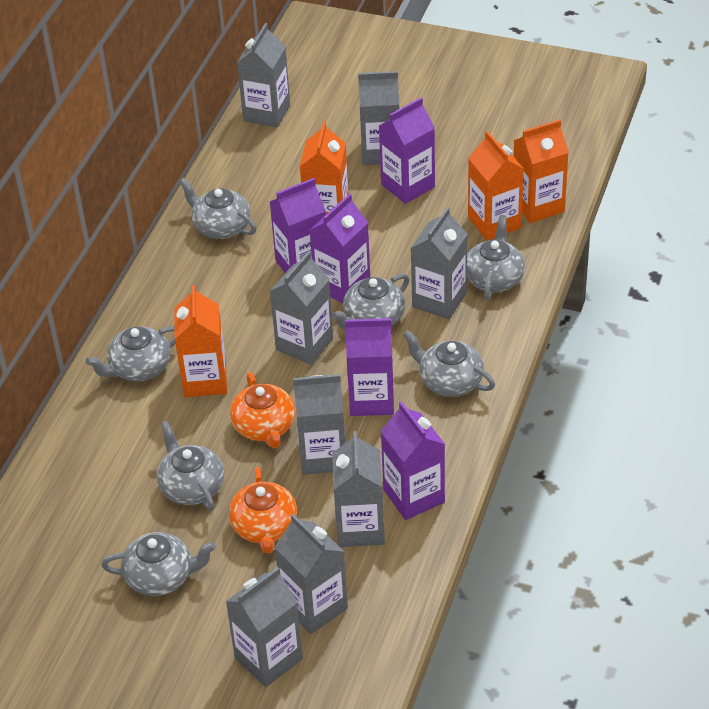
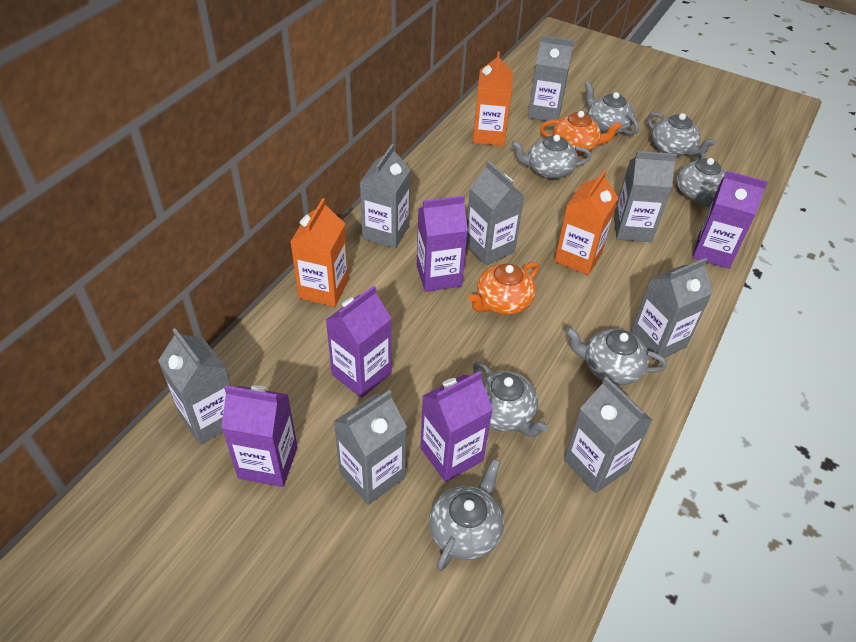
orange carton: 4 -> 3

